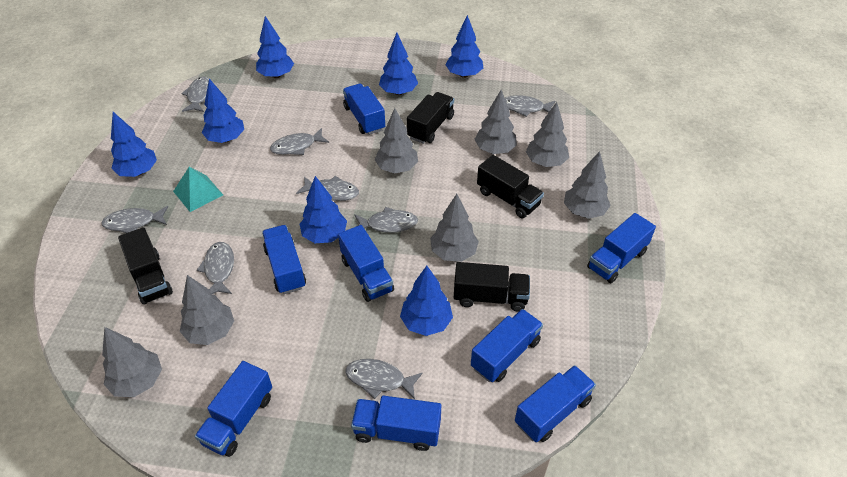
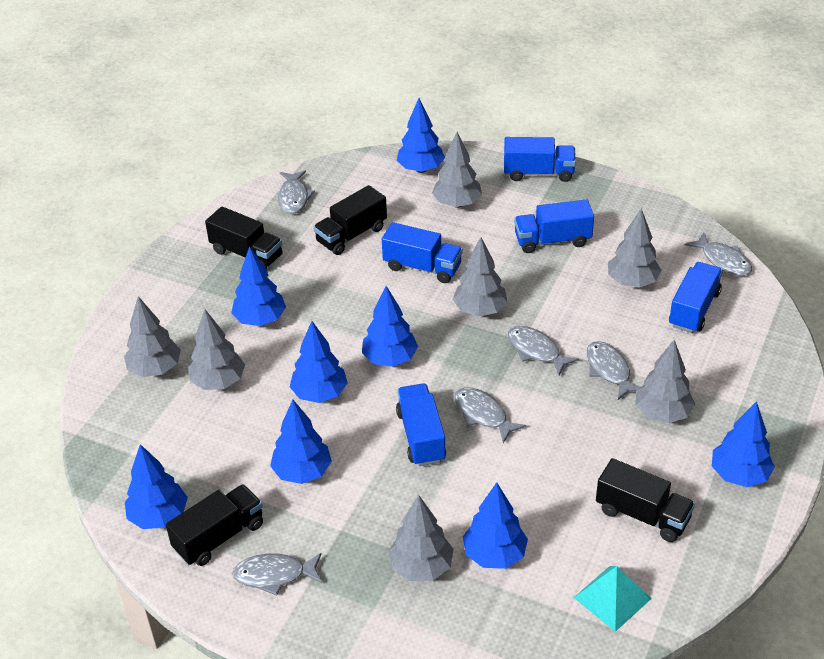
blue tree: 7 -> 8
blue truck: 8 -> 5
grey fish: 8 -> 6

